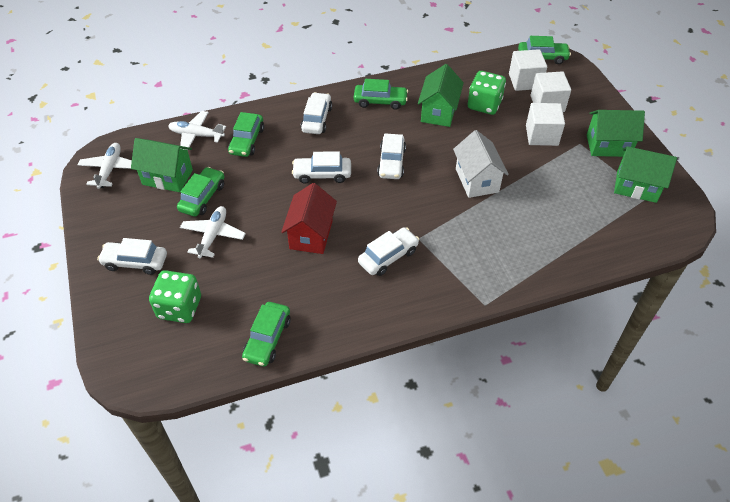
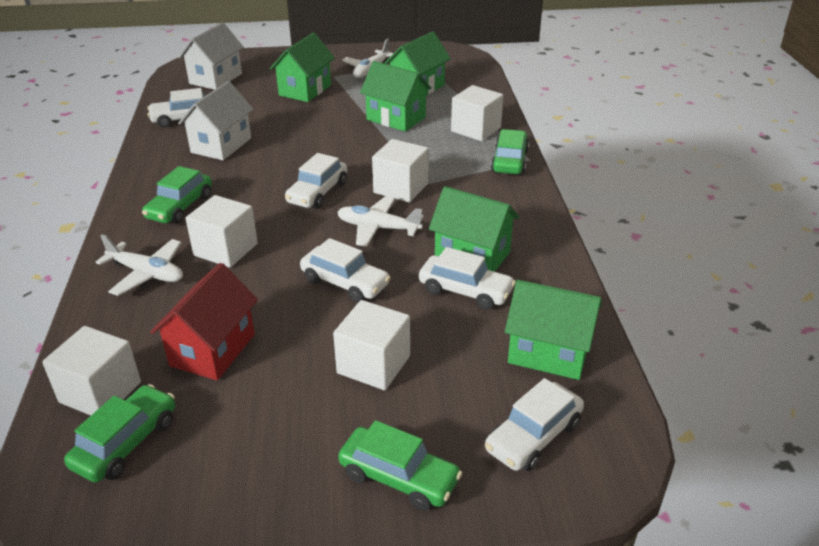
green car: 5 -> 4
green dice: 2 -> 0
green house: 4 -> 5
white cube: 3 -> 5
white house: 1 -> 2

